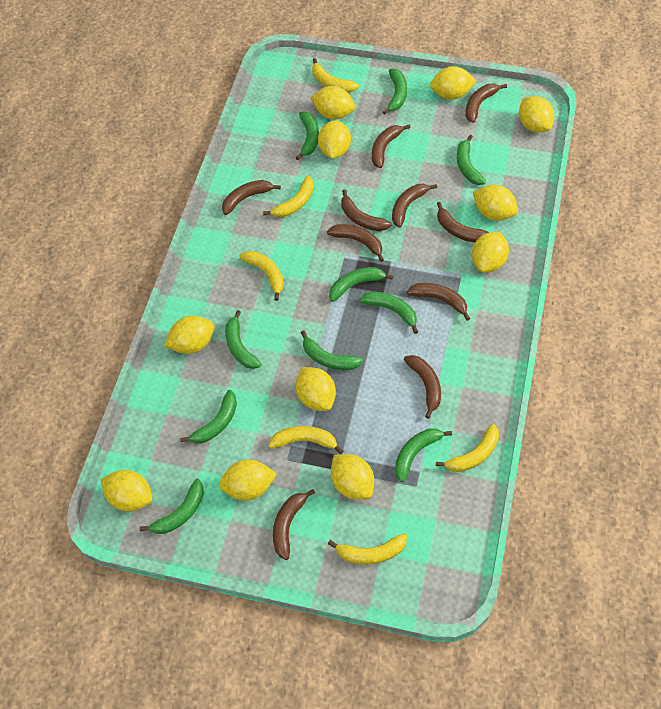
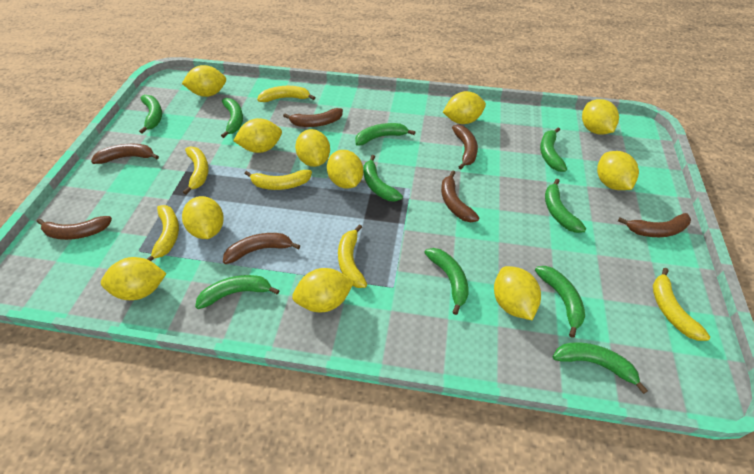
brown banana: 10 -> 7

